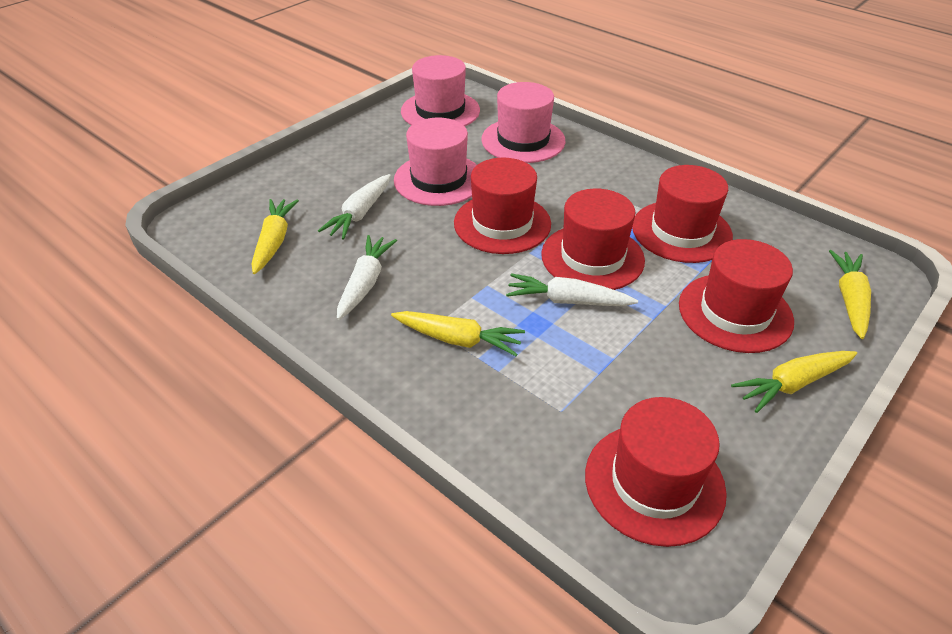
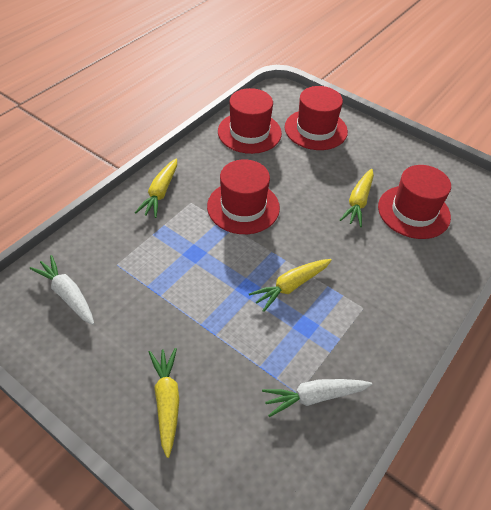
pink hat: 3 -> 0
red hat: 5 -> 4
white carrot: 3 -> 2

